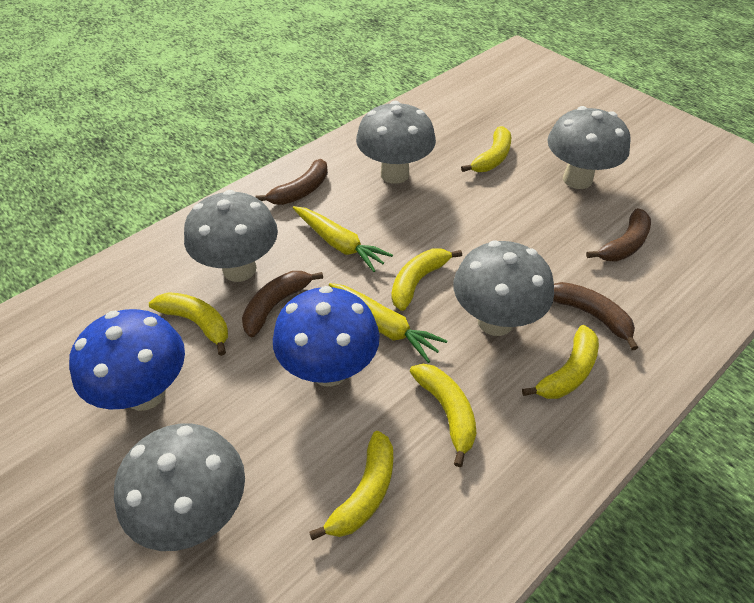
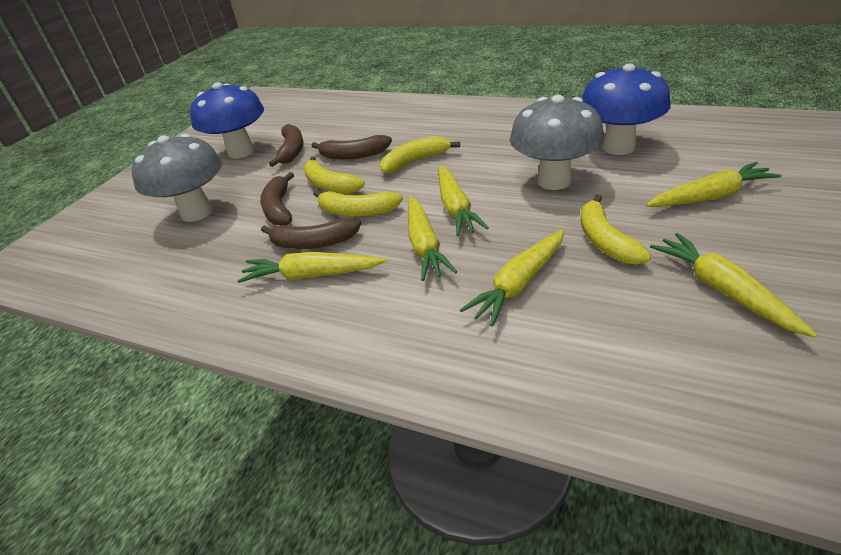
grey mushroom: 5 -> 2
yellow banana: 6 -> 4
yellow carrot: 2 -> 6

